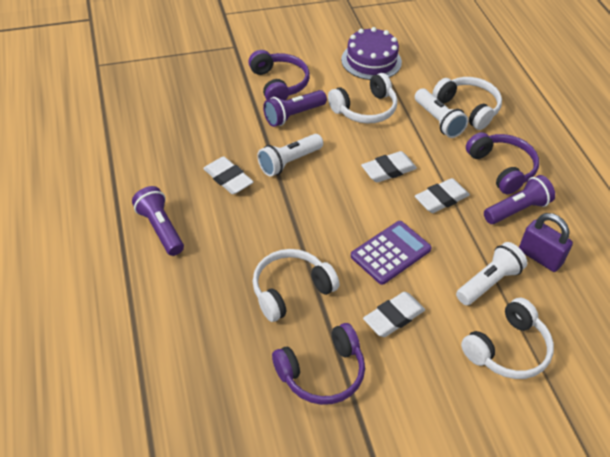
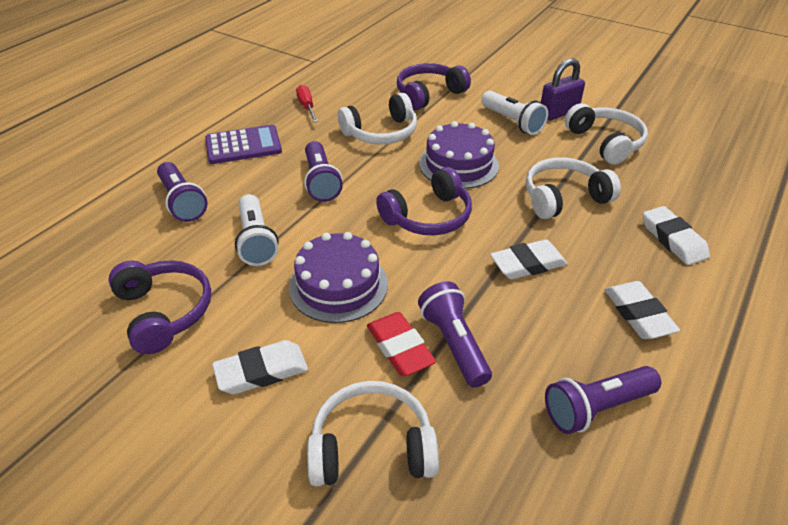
purple cake: 1 -> 2
purple flashlight: 3 -> 4
red eraser: 0 -> 1
red screwdriver: 0 -> 1
white flashlight: 3 -> 2

